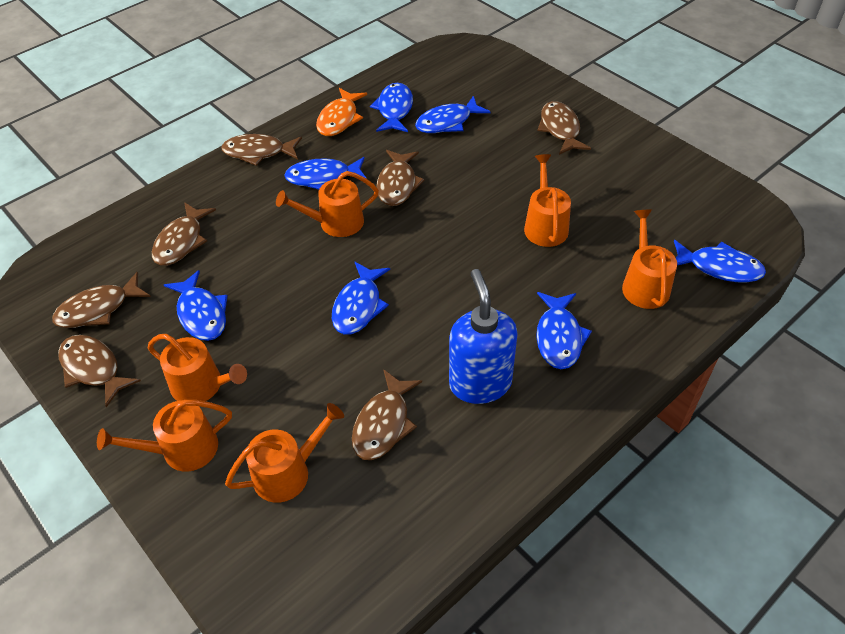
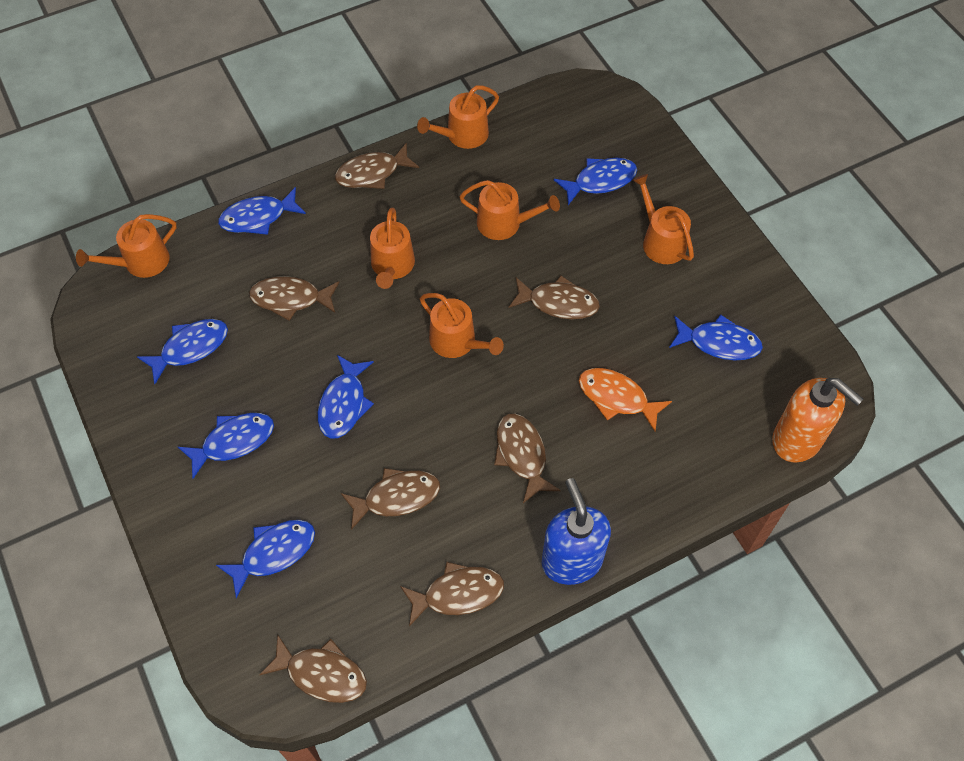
orange soap dispenser: 0 -> 1

